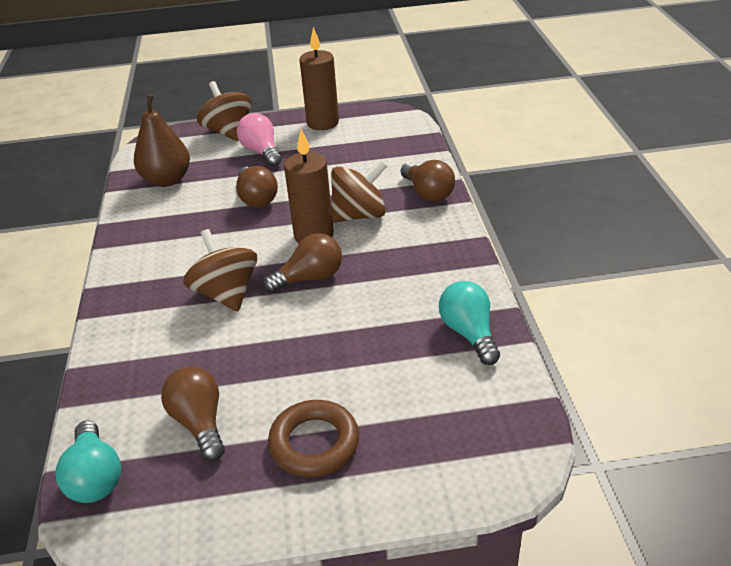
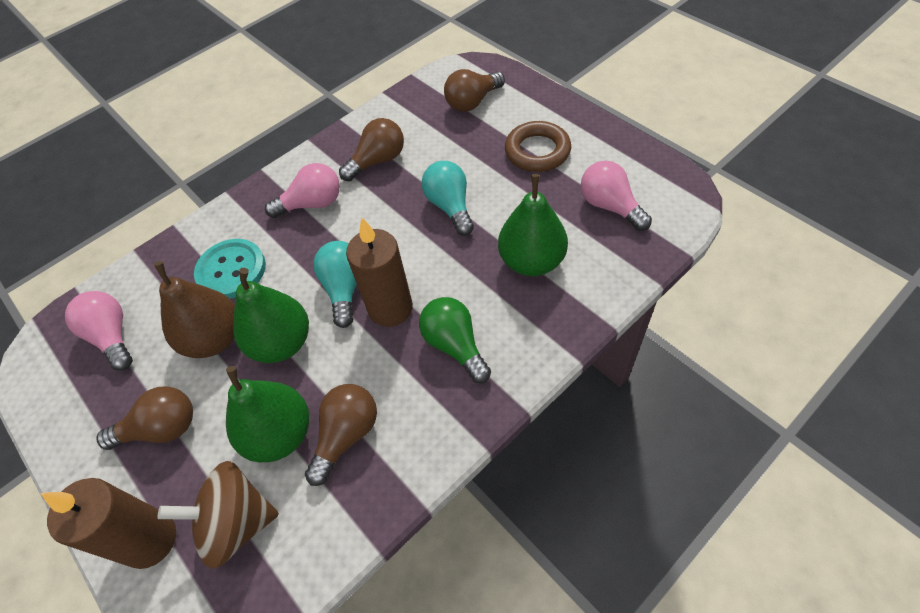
brown spinning top: 3 -> 1
green light bulb: 0 -> 1
green pear: 0 -> 3
pink light bulb: 1 -> 3
turquoise button: 0 -> 1

